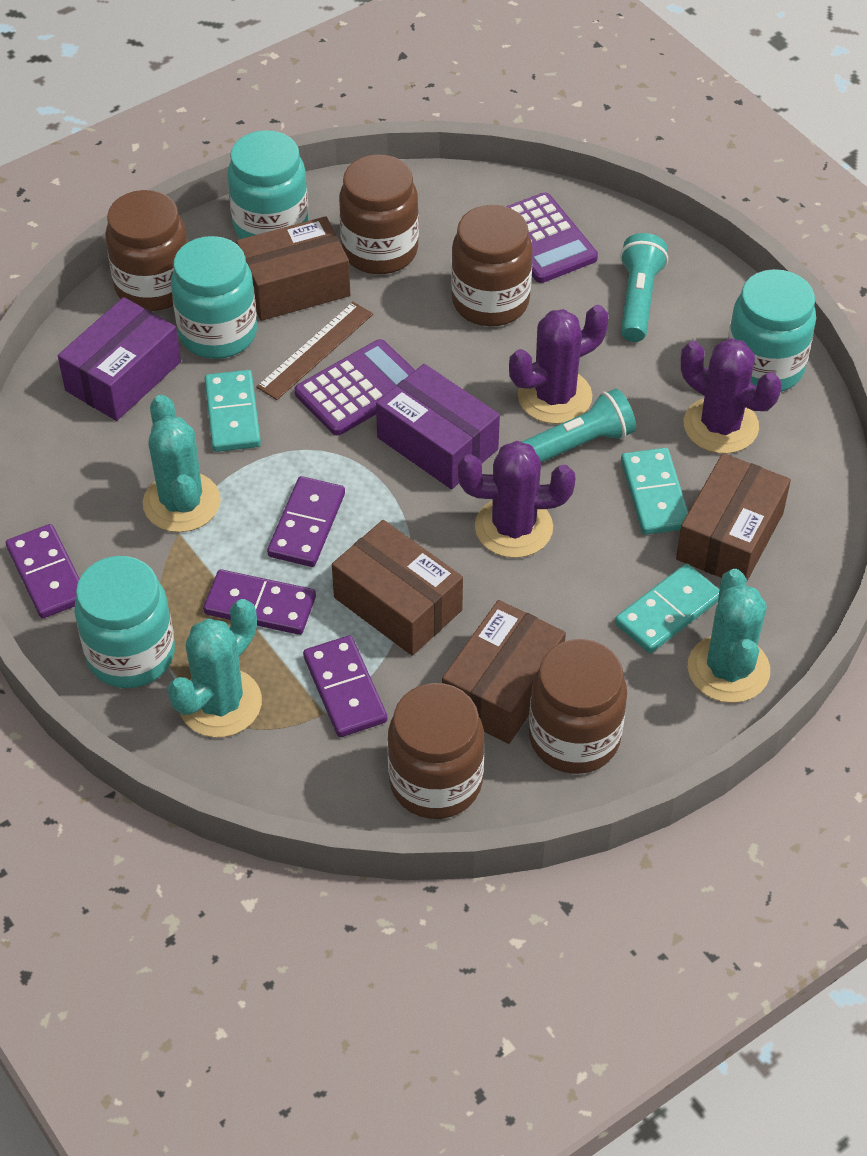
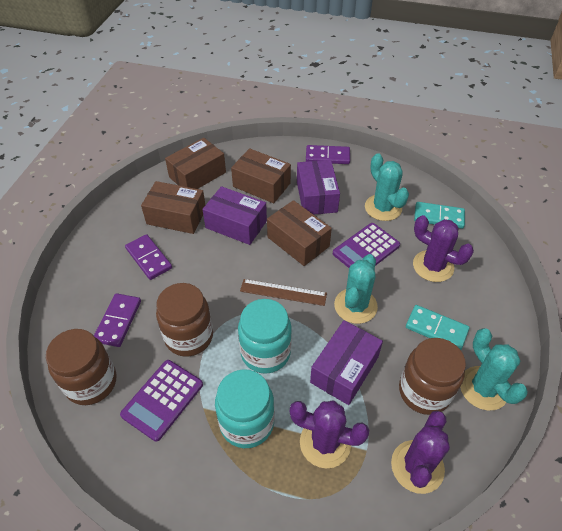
brown jar: 5 -> 3
purple box: 2 -> 3
purple domino: 4 -> 3
turquoise domino: 3 -> 2
turquoise flashlight: 2 -> 0
turquoise jar: 4 -> 2

